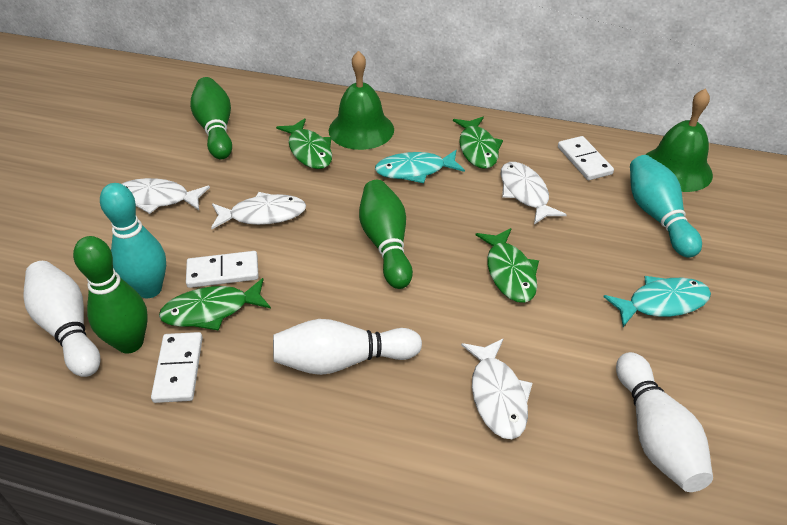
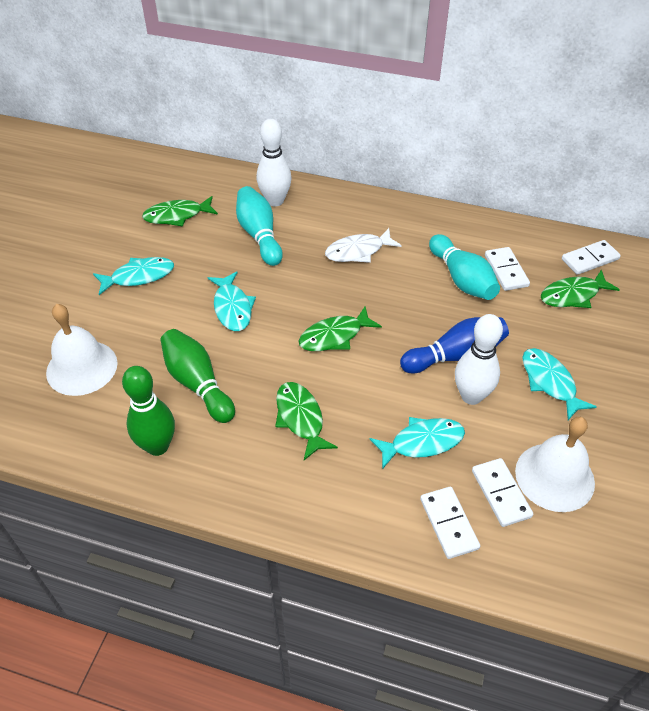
blue bowling pin: 0 -> 1
green bell: 2 -> 0
green bowling pin: 3 -> 2
turquoise fish: 2 -> 4
white bell: 0 -> 2
white bowling pin: 3 -> 2
white domino: 3 -> 4
white fish: 4 -> 1

